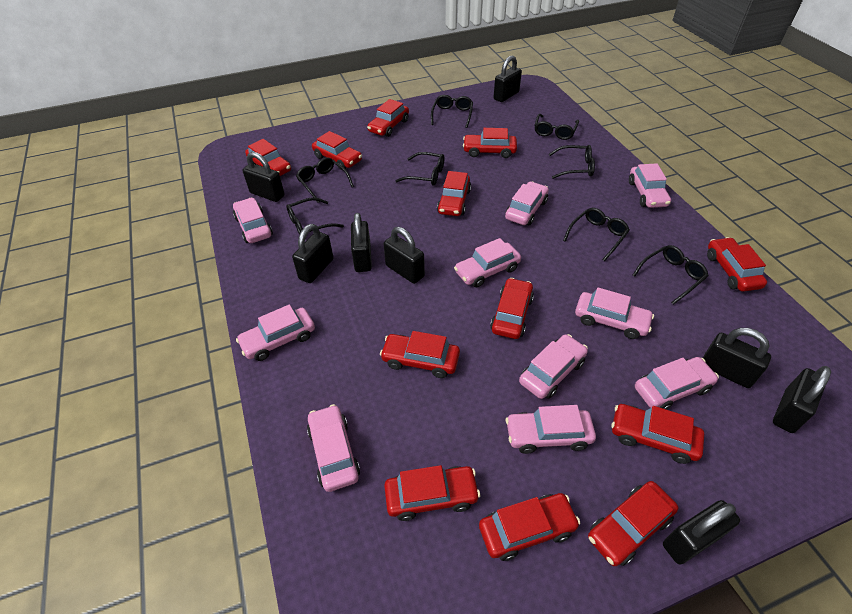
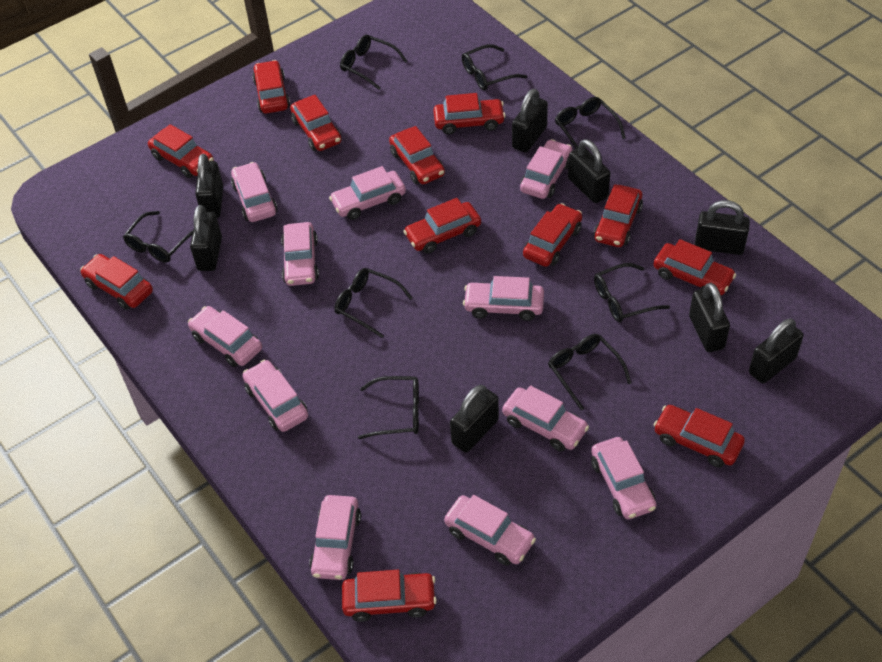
pink car: 10 -> 11

